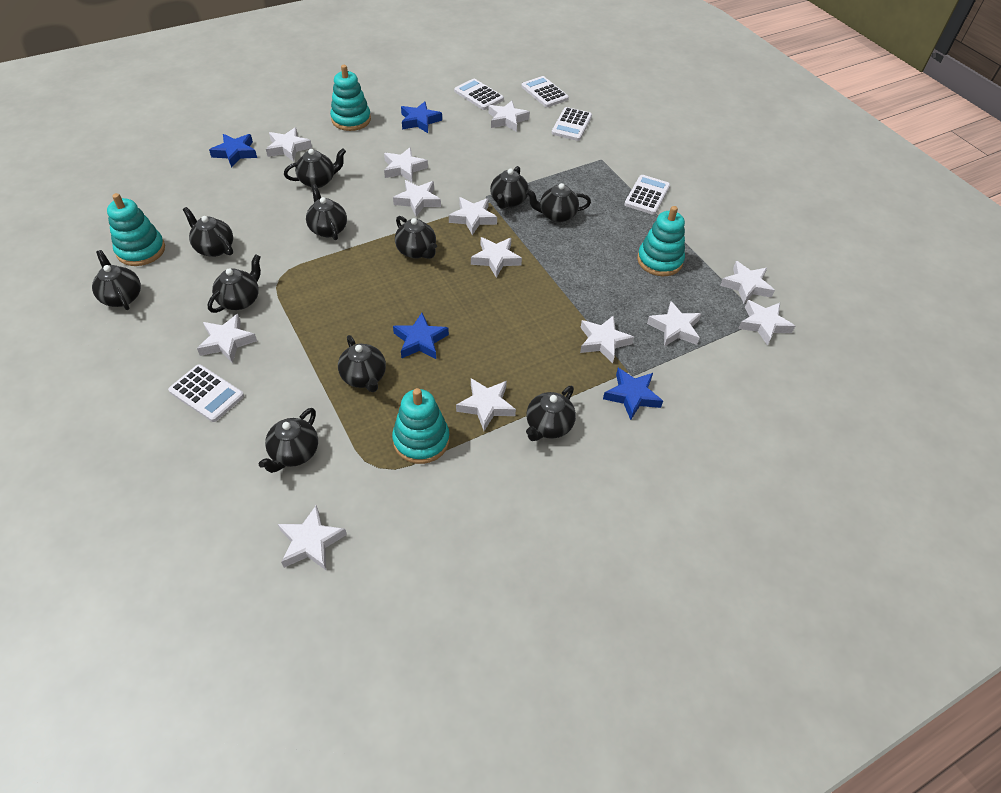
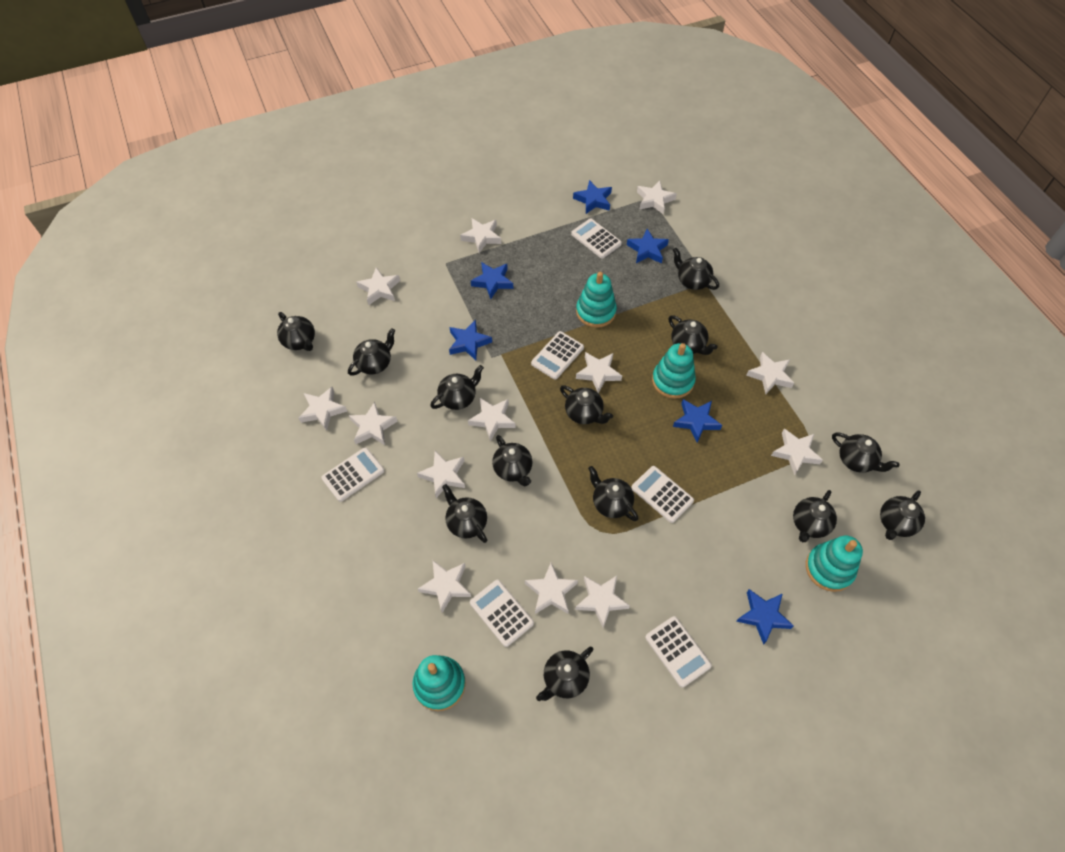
black teapot: 11 -> 13
blue star: 4 -> 6
white calculator: 5 -> 6

